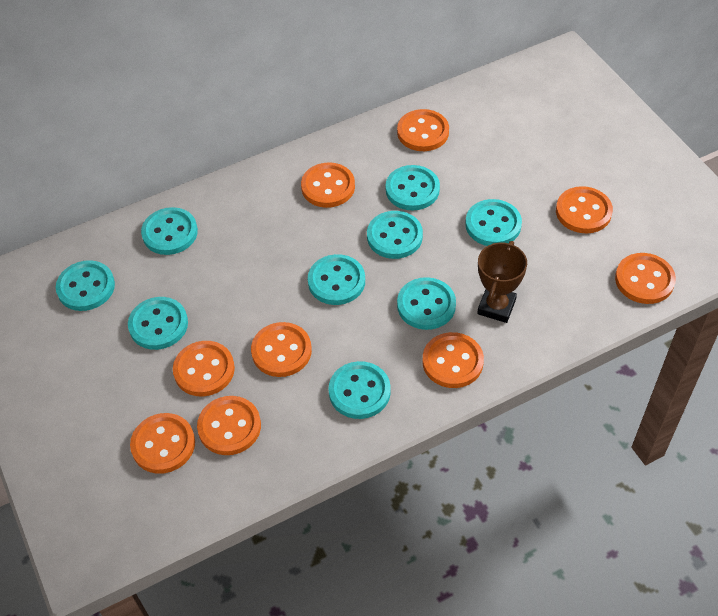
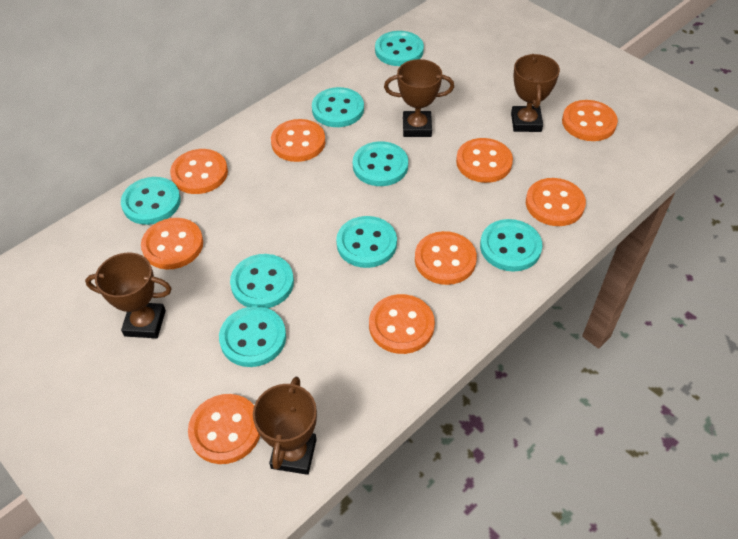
brown trophy: 1 -> 4
turquoise button: 9 -> 8

